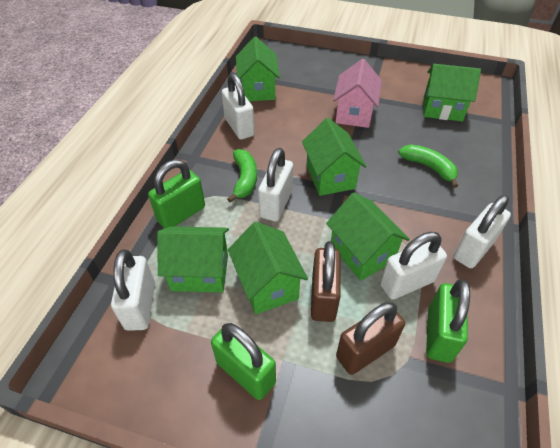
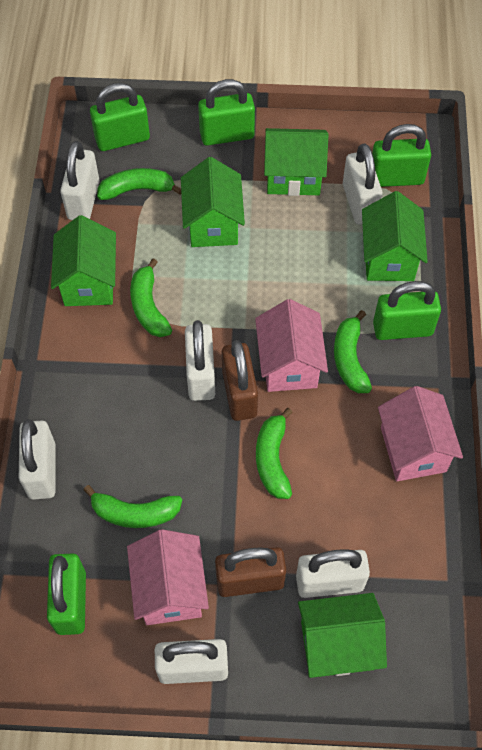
green banana: 2 -> 5
green house: 6 -> 5
green padlock: 3 -> 5
pink house: 1 -> 3
white padlock: 5 -> 6

